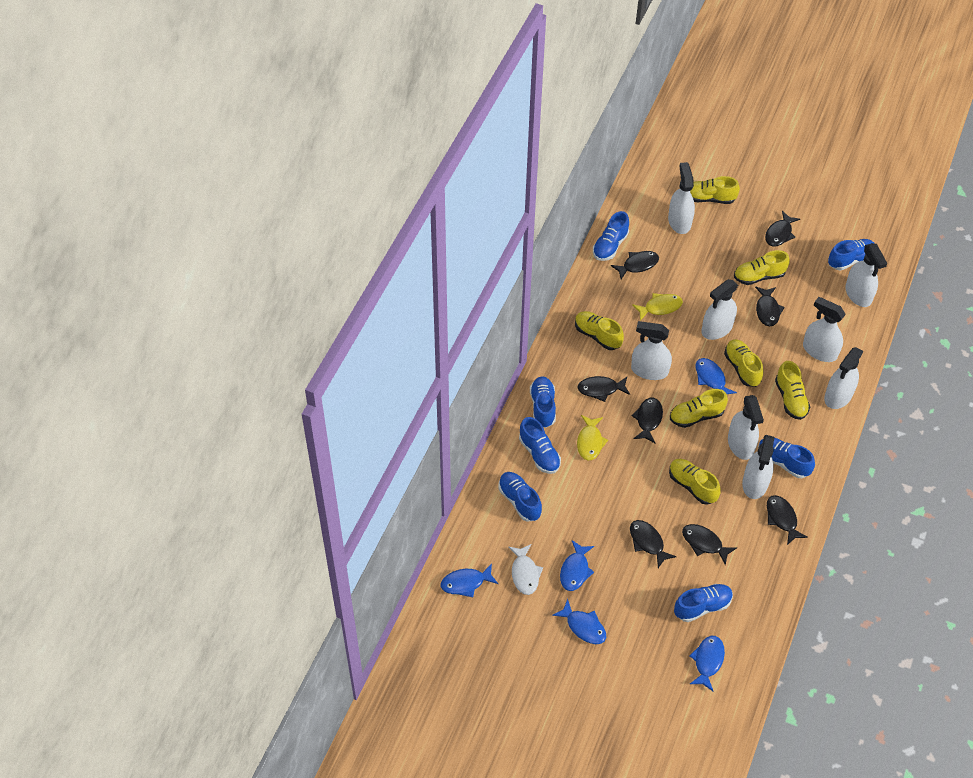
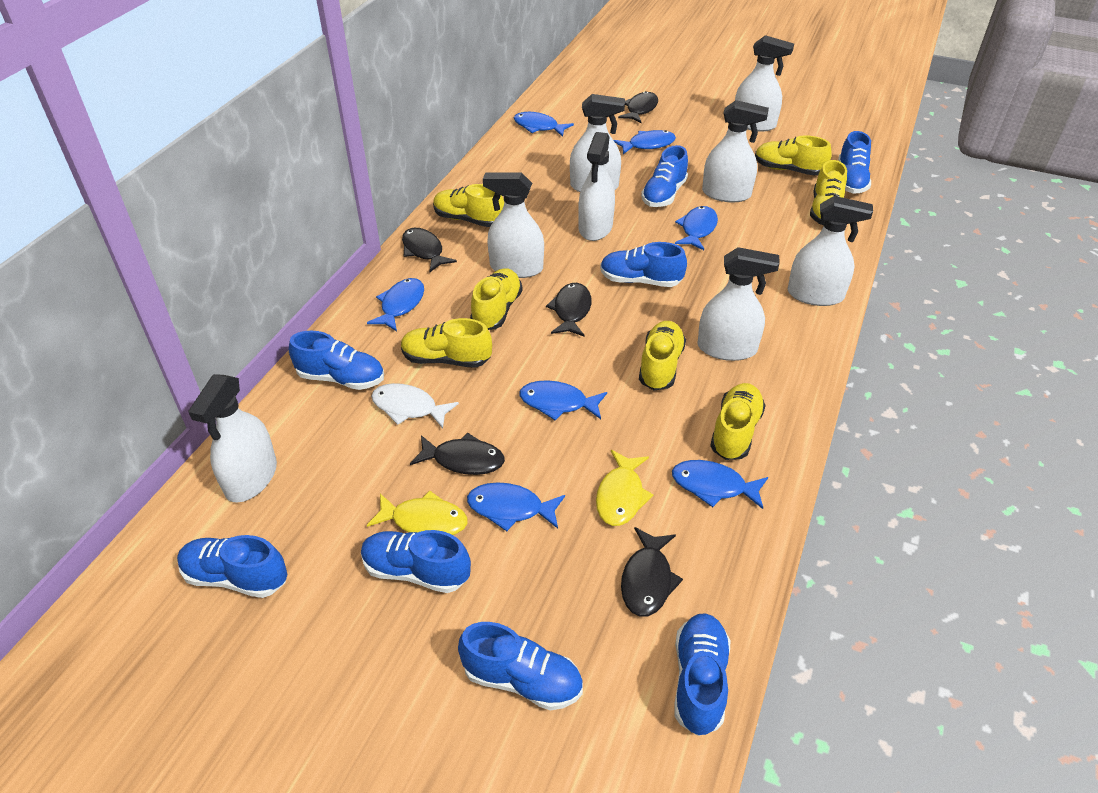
black fish: 8 -> 5
blue fish: 5 -> 7
blue shoe: 7 -> 8

